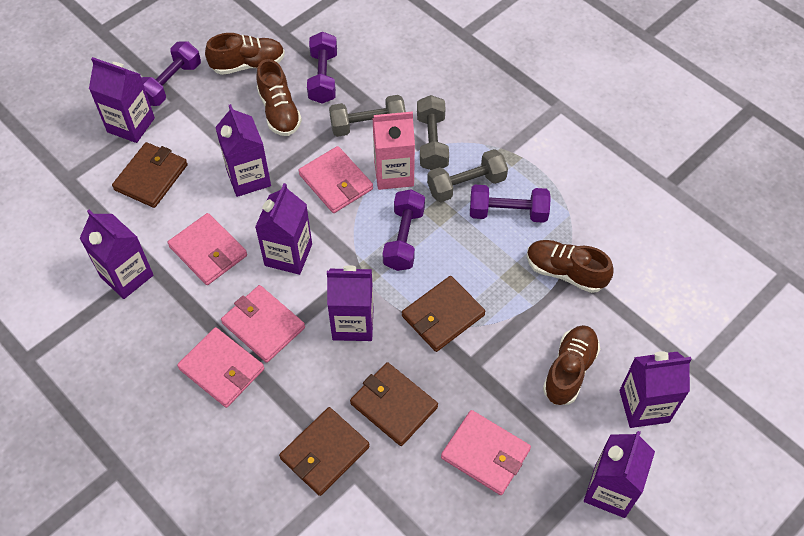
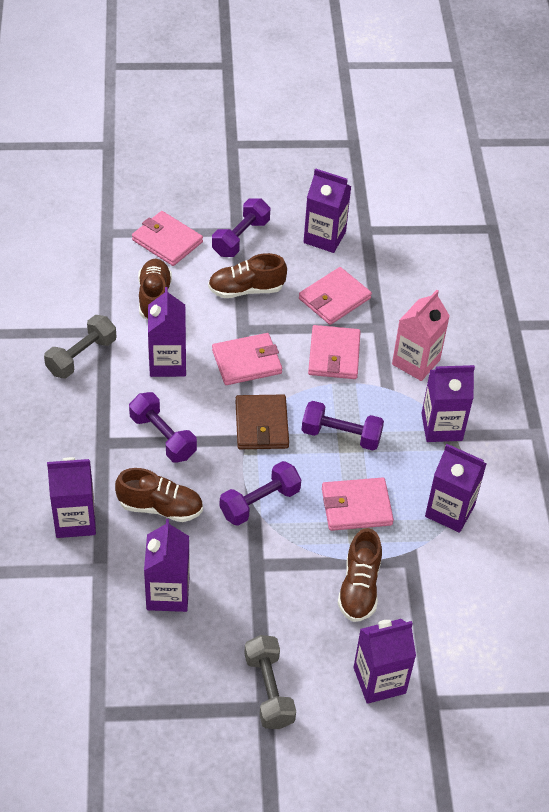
brown wallet: 4 -> 1
grey dumbbell: 3 -> 2

